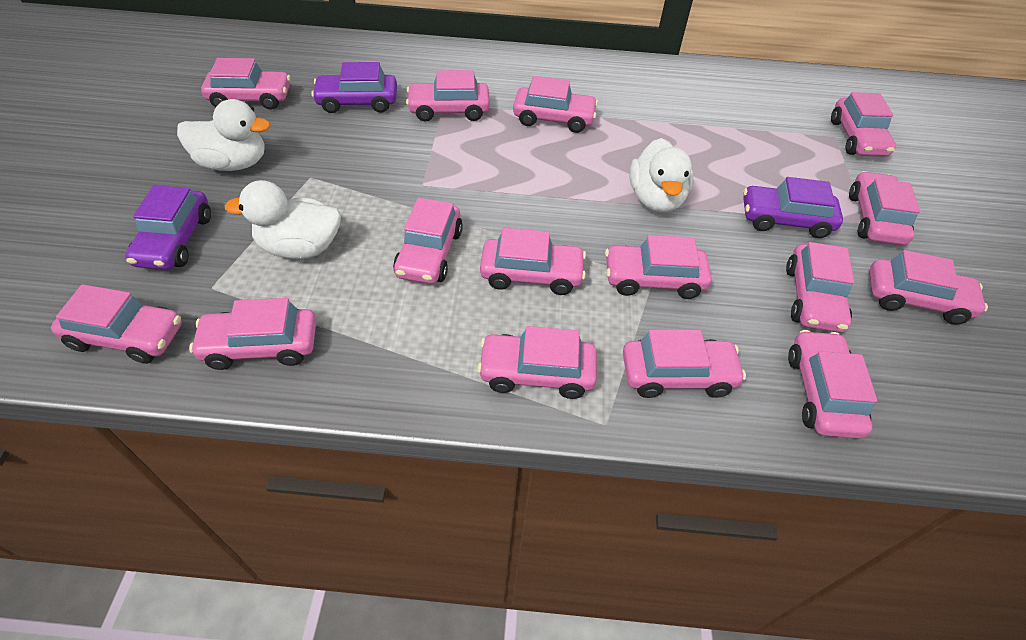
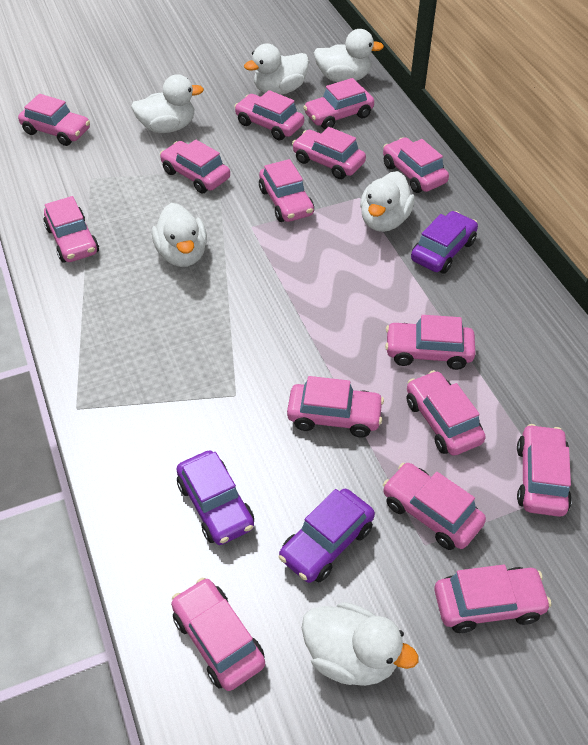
white duck: 3 -> 6

